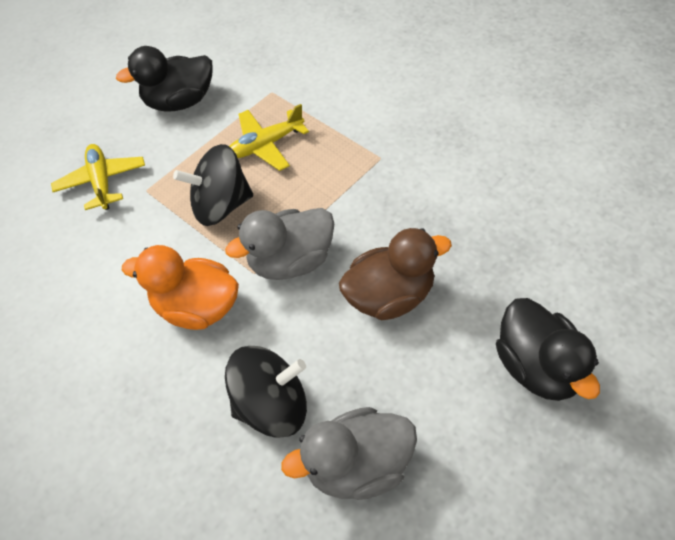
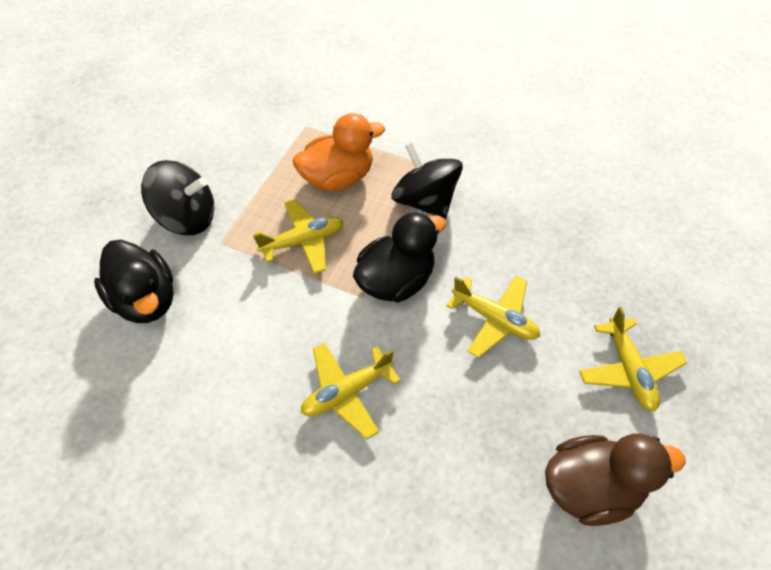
grey duck: 2 -> 0
yellow plane: 2 -> 4

